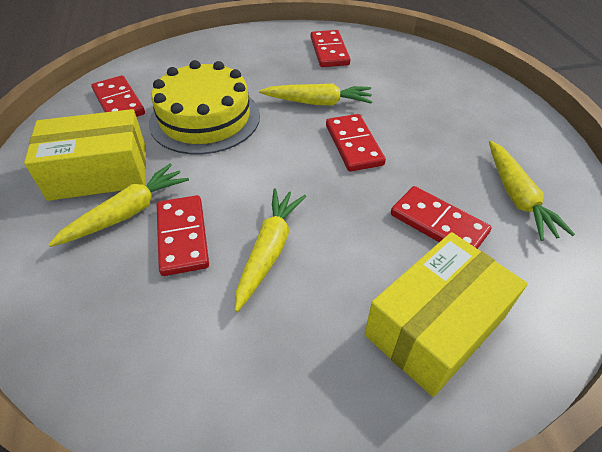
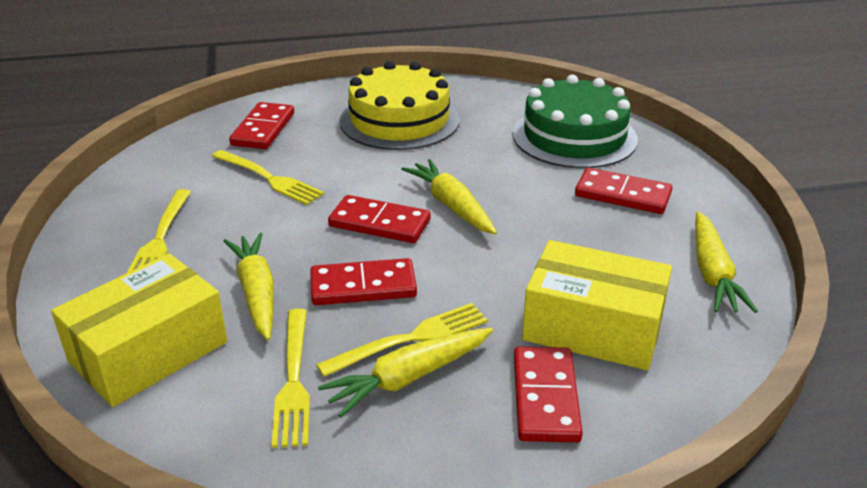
green cake: 0 -> 1
yellow fork: 0 -> 4

